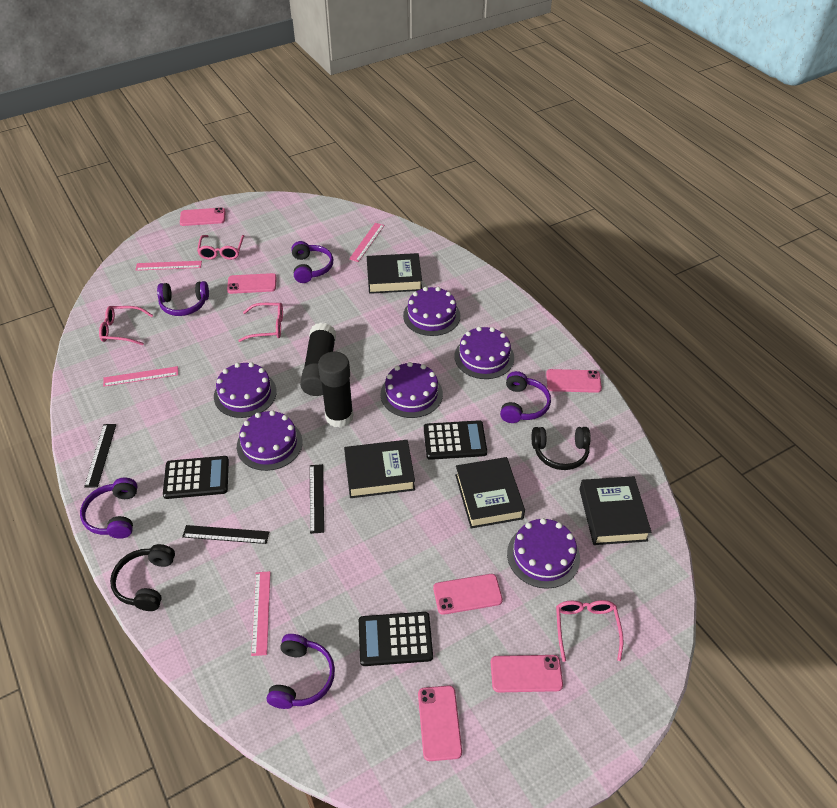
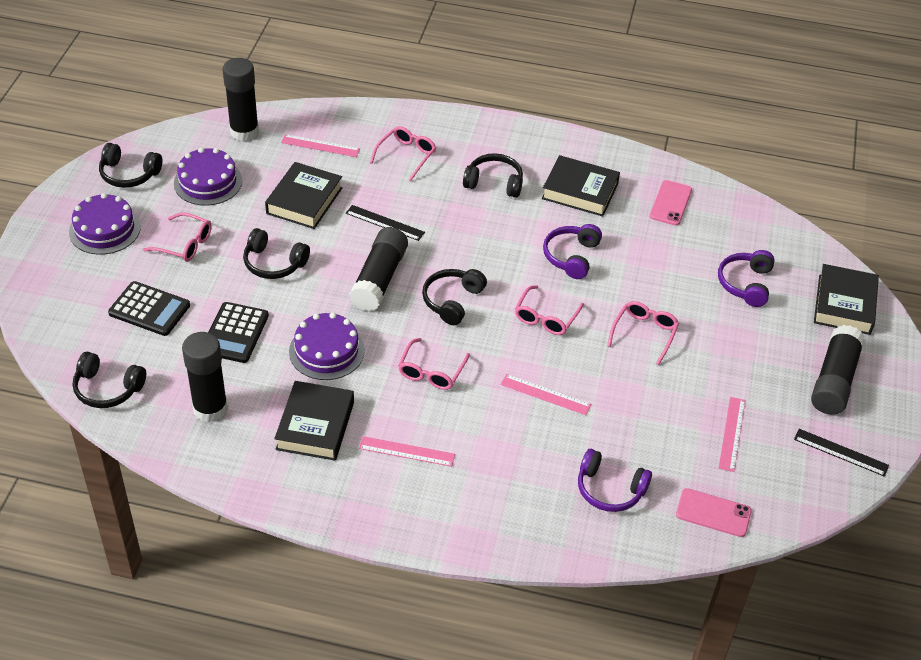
black calculator: 3 -> 2
black glue stick: 2 -> 4
black headphones: 2 -> 5
black ruler: 3 -> 2
pink glasses: 4 -> 5
pink phone: 6 -> 2
purple cake: 6 -> 3
purple headphones: 5 -> 3

